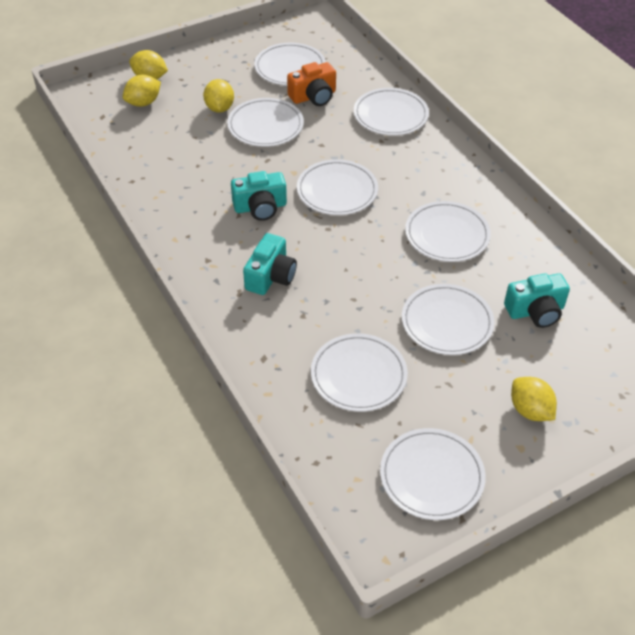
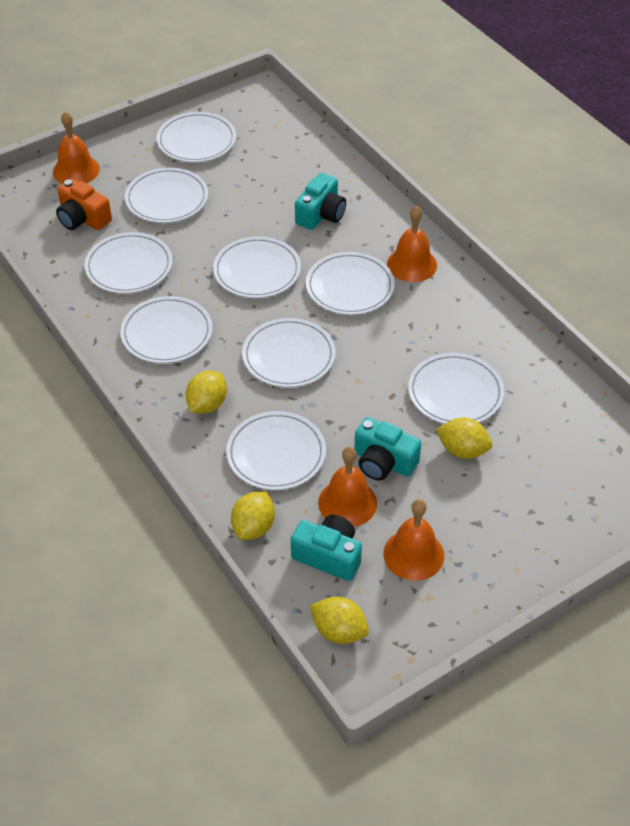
orange bell: 0 -> 4
white plate: 8 -> 9

